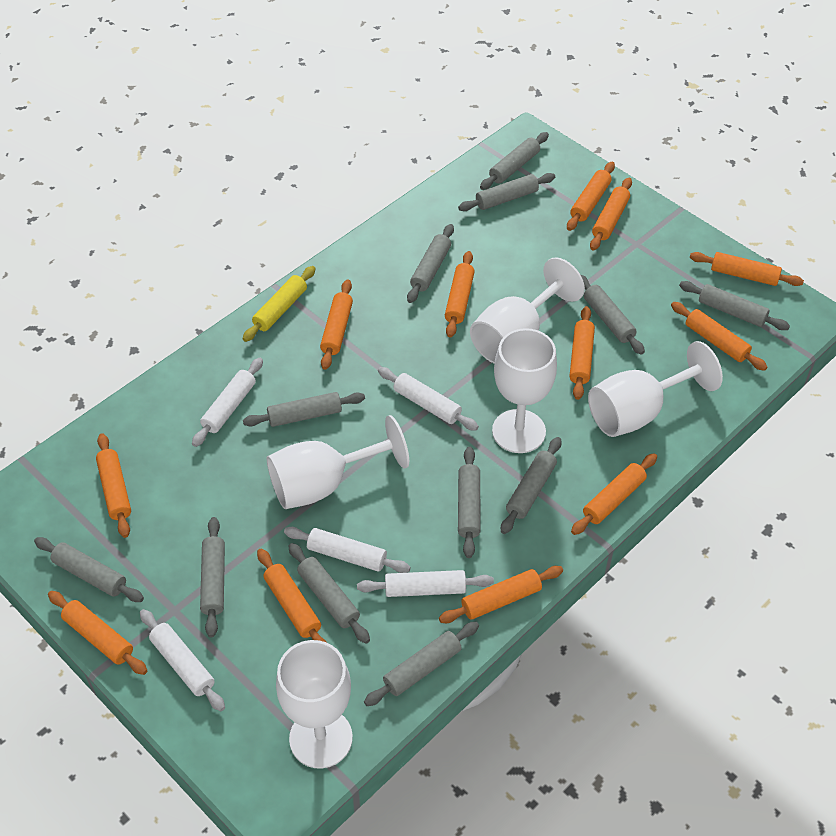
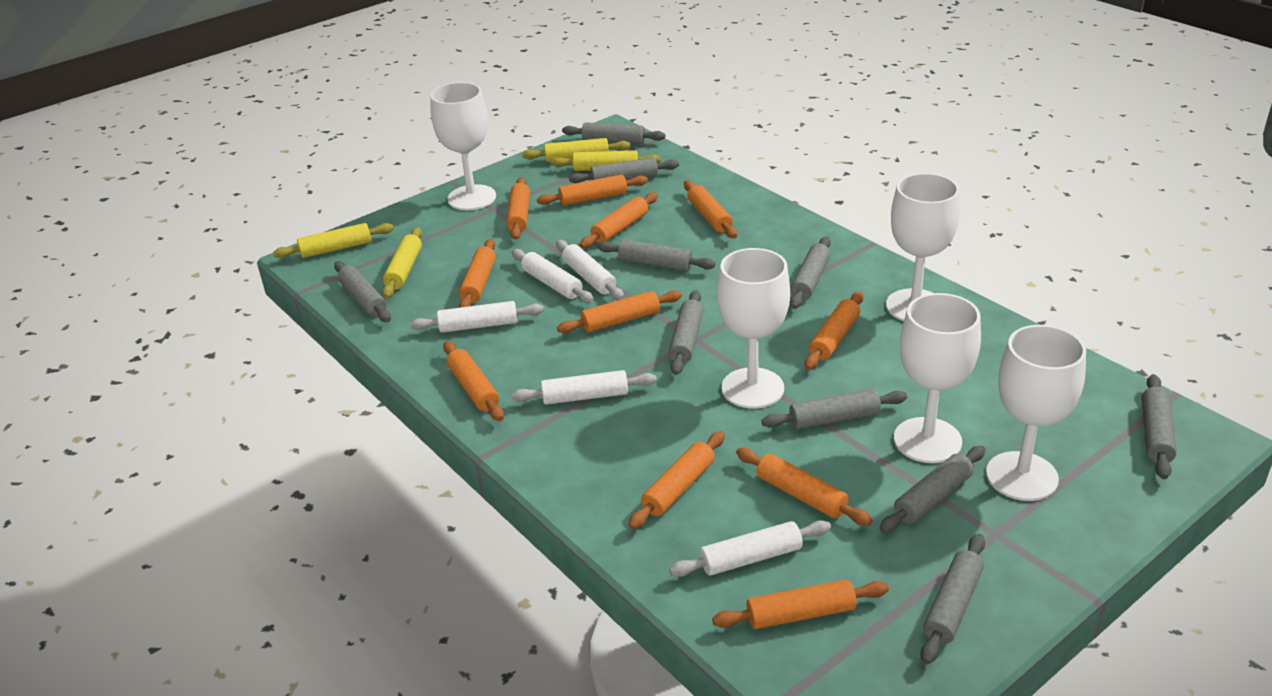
grey rolling pin: 12 -> 10
orange rolling pin: 12 -> 11
yellow rolling pin: 1 -> 4

